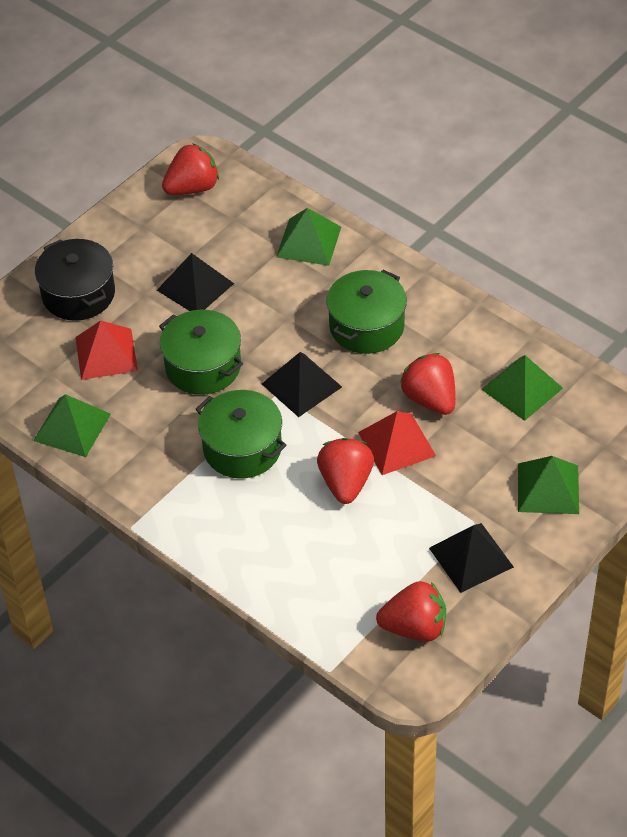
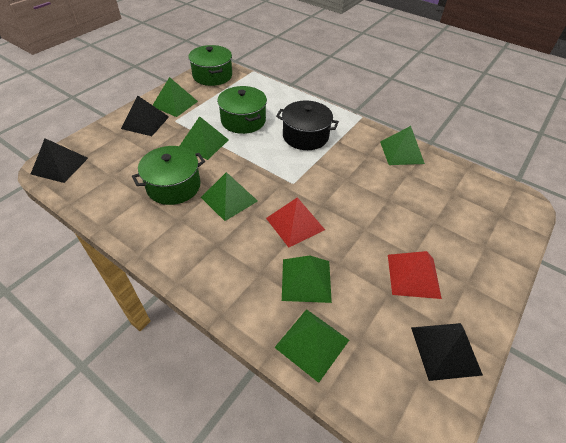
green pyramid: 4 -> 6
red strawberry: 4 -> 0

